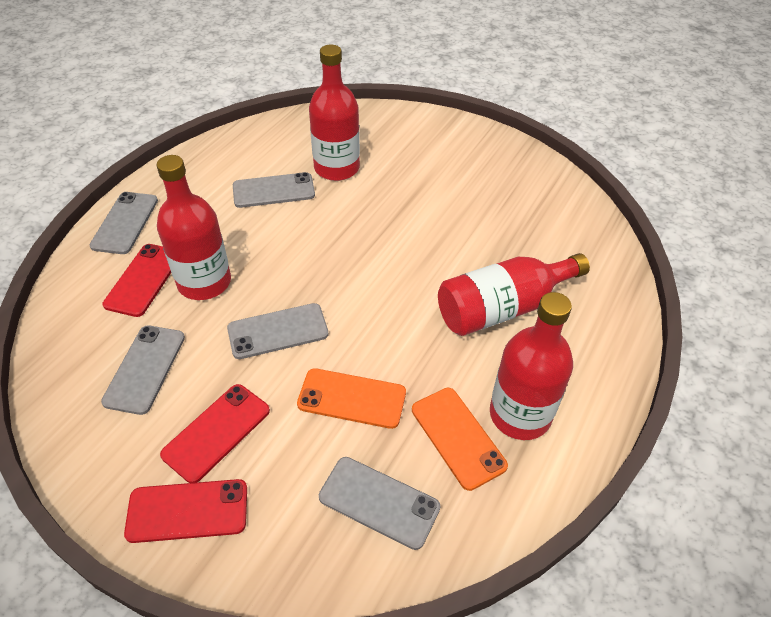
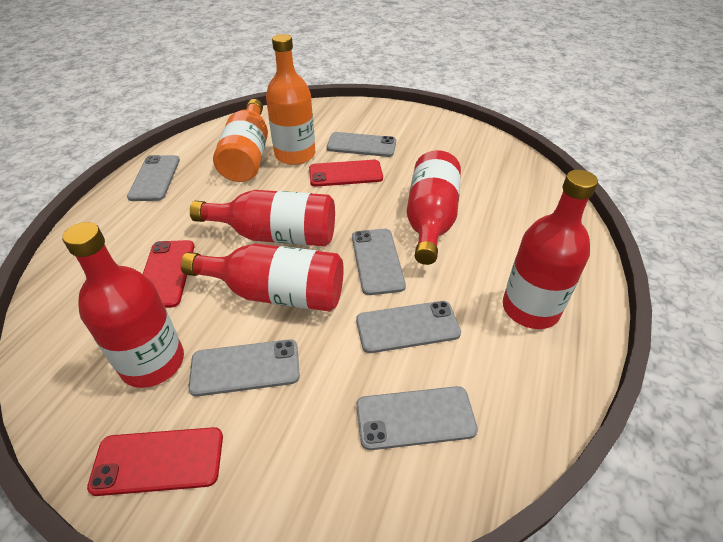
grey phone: 5 -> 6
orange bottle: 0 -> 2
orange phone: 2 -> 0
red bottle: 4 -> 5

